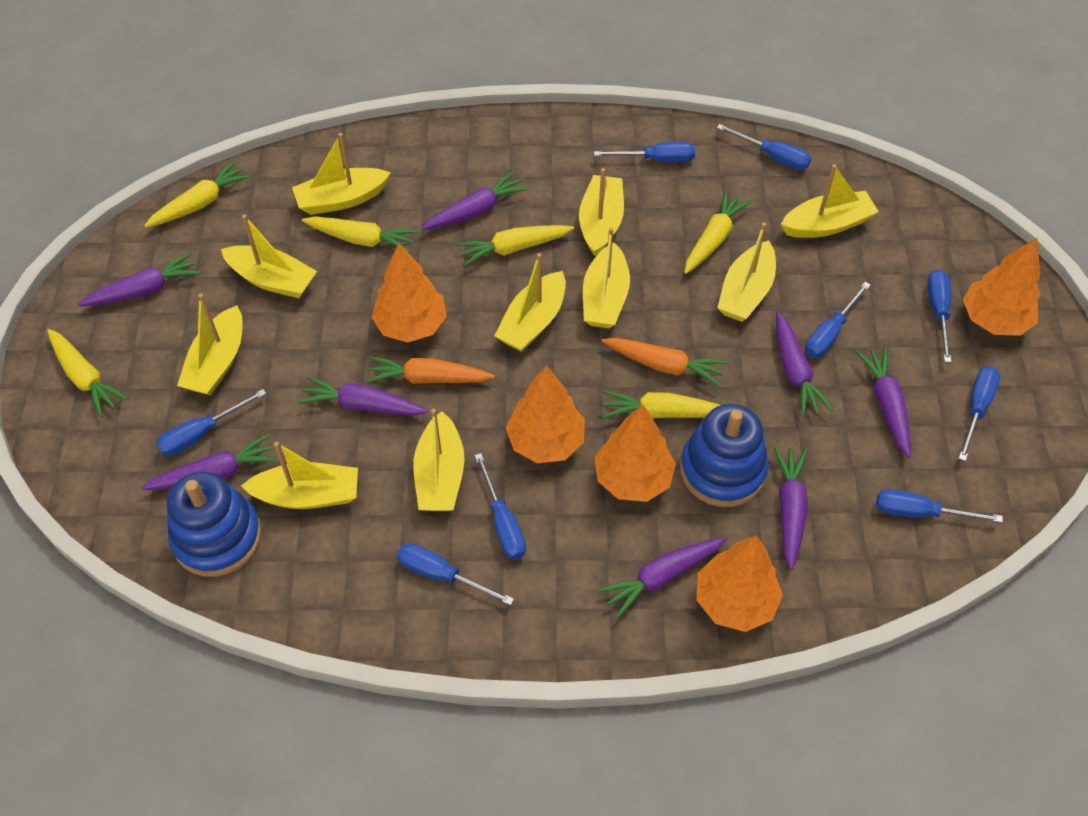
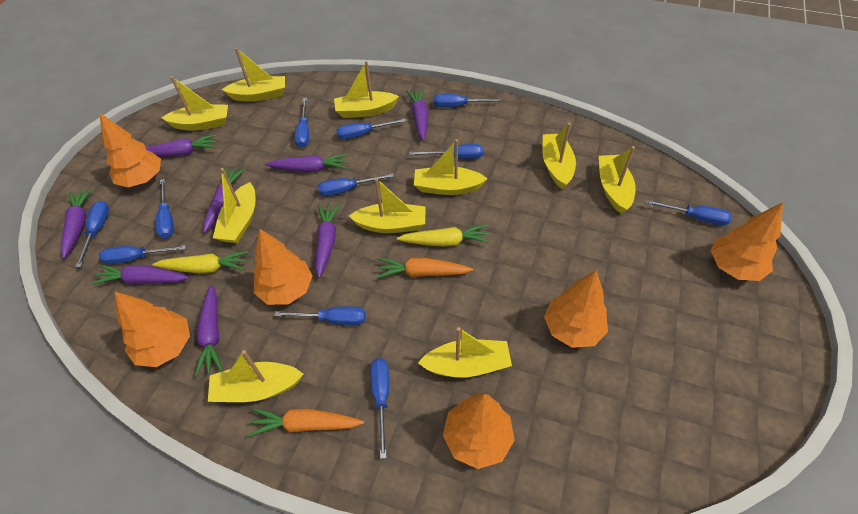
blue screwdriver: 9 -> 11
blue stacking toy: 2 -> 0
orange tree: 5 -> 6
yellow carrot: 6 -> 2

